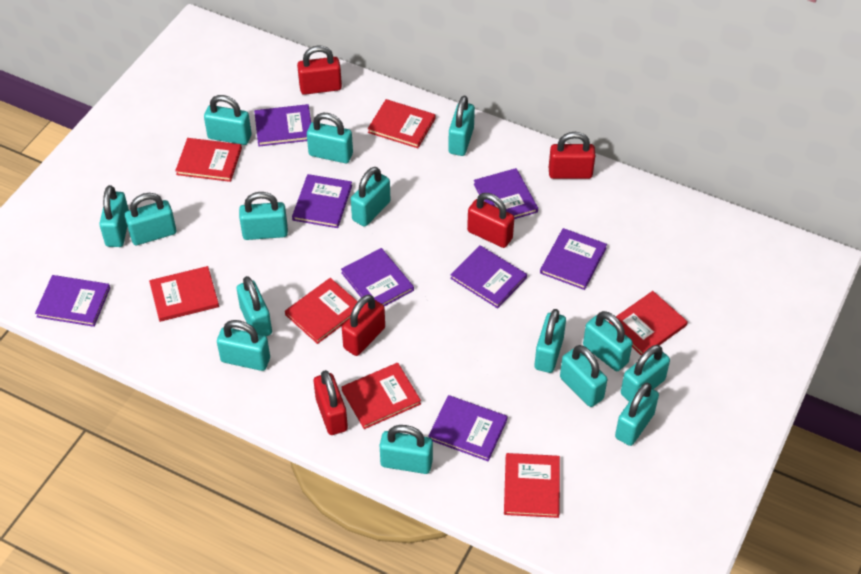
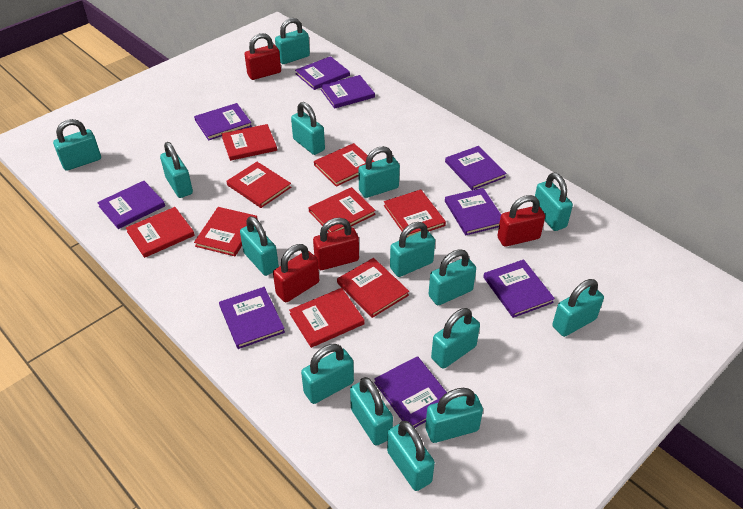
purple book: 8 -> 9
red book: 7 -> 9
red padlock: 5 -> 4

